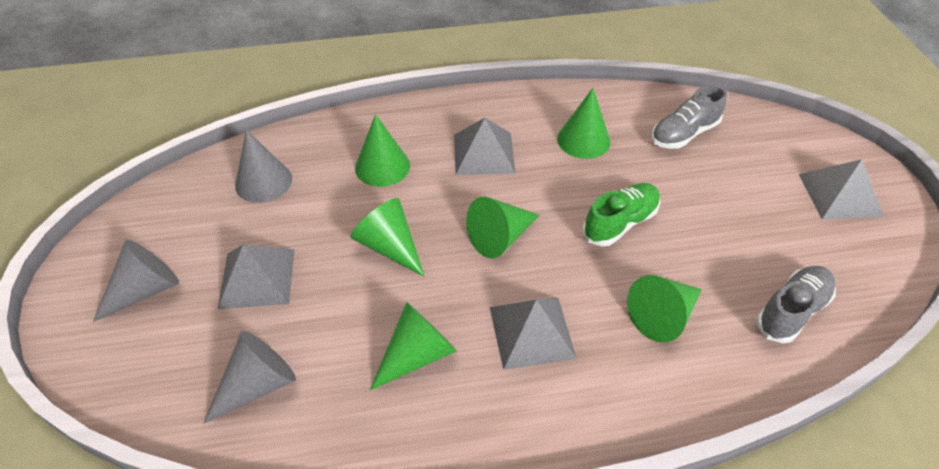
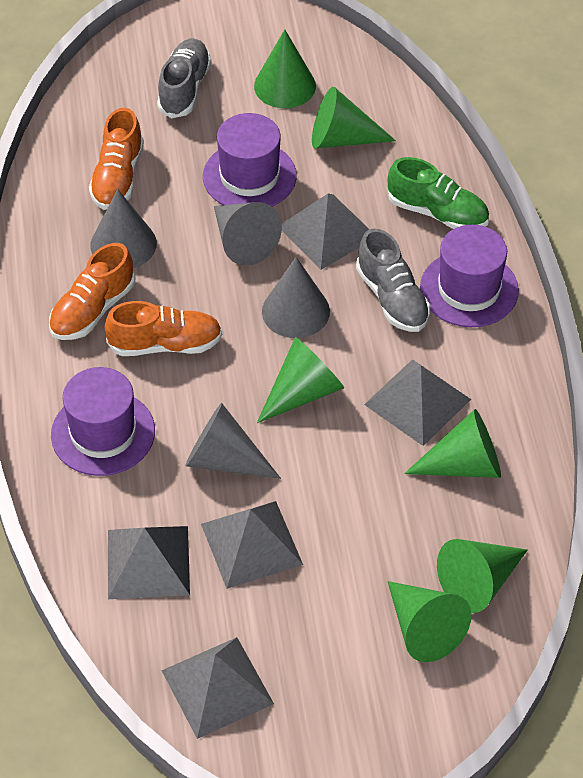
grey cone: 3 -> 4
grey pyramid: 4 -> 5
orange shoe: 0 -> 3
purple hat: 0 -> 3

